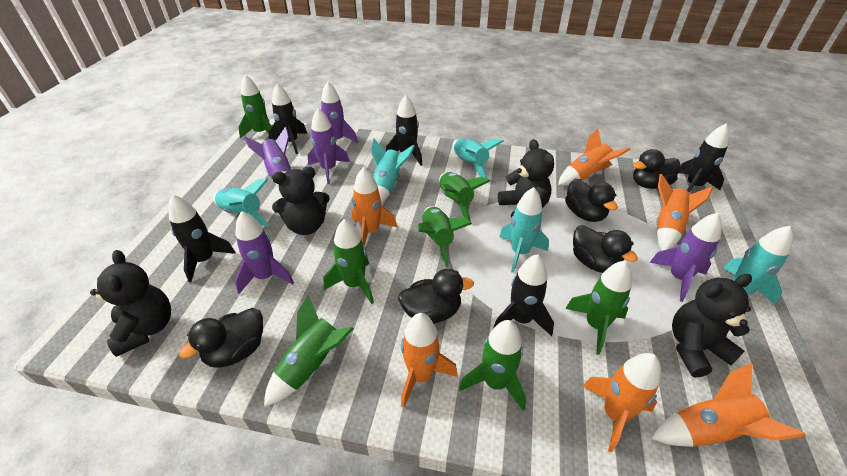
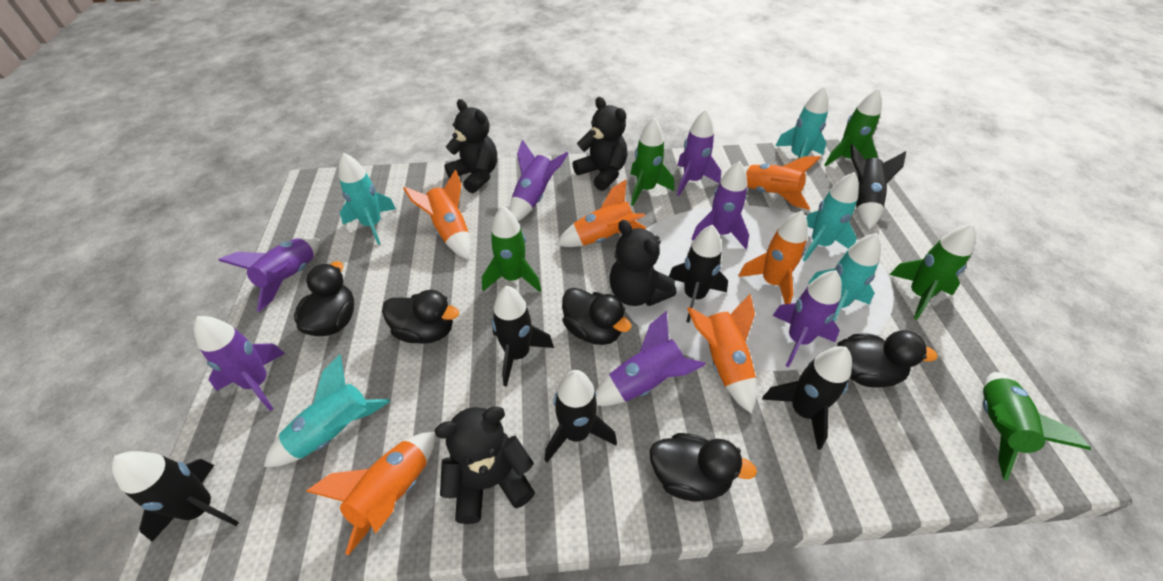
black rocket: 5 -> 6
green rocket: 7 -> 5
purple rocket: 5 -> 7

